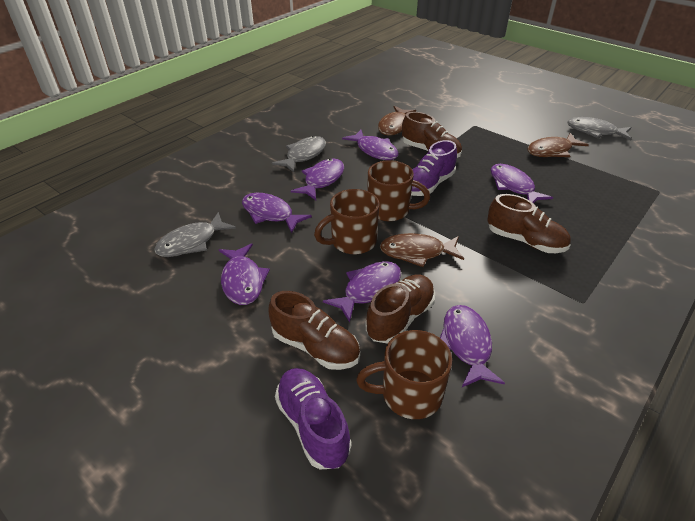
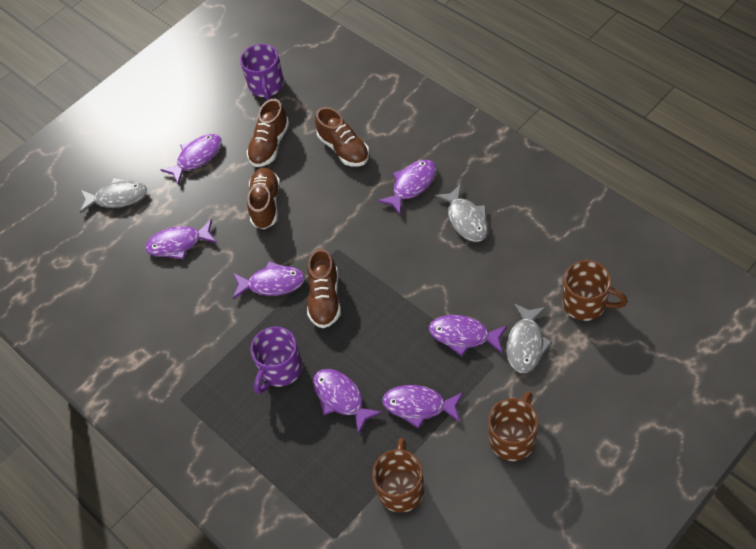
brown fish: 3 -> 0
purple mug: 0 -> 2
purple shoe: 2 -> 0

